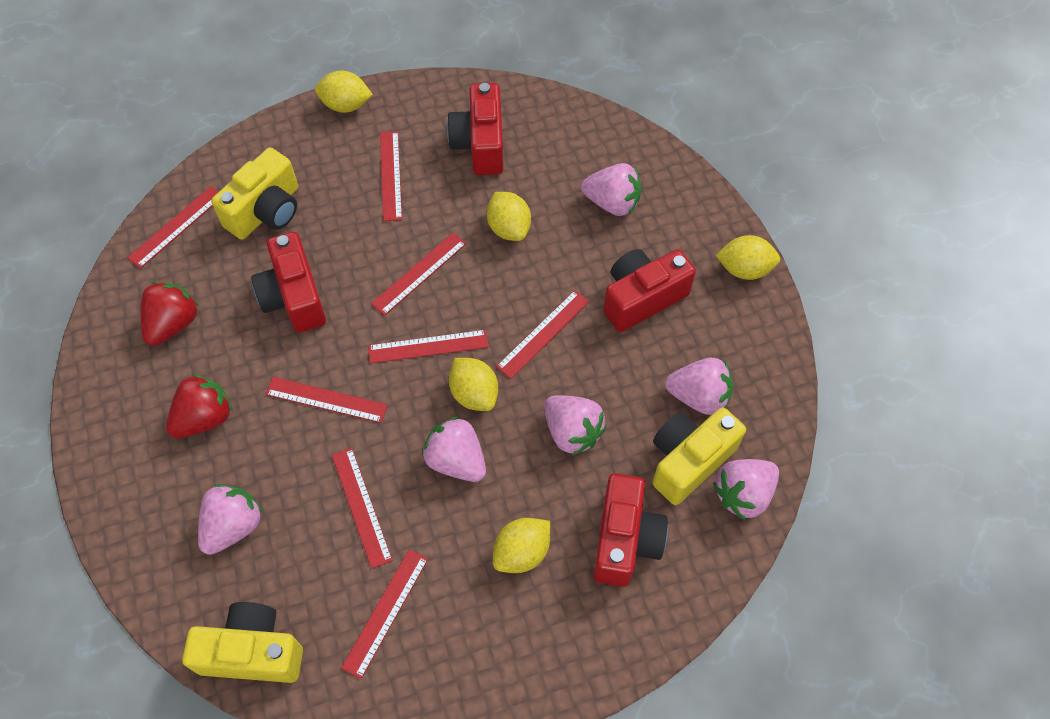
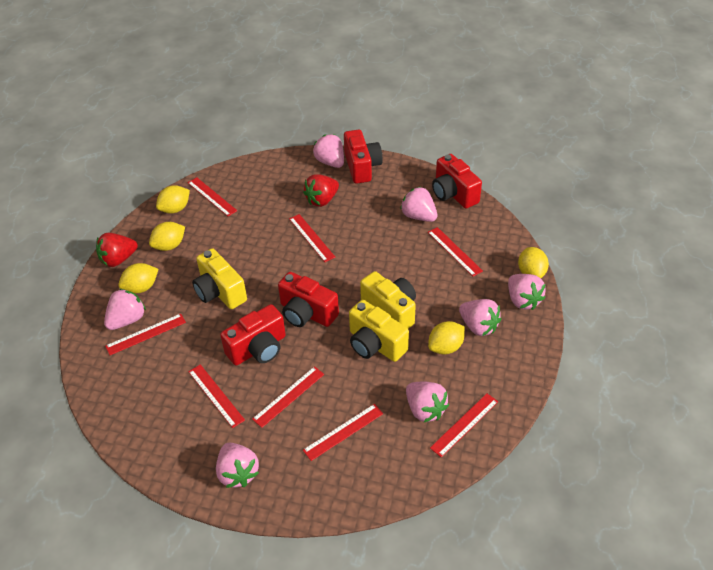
pink strawberry: 6 -> 7

